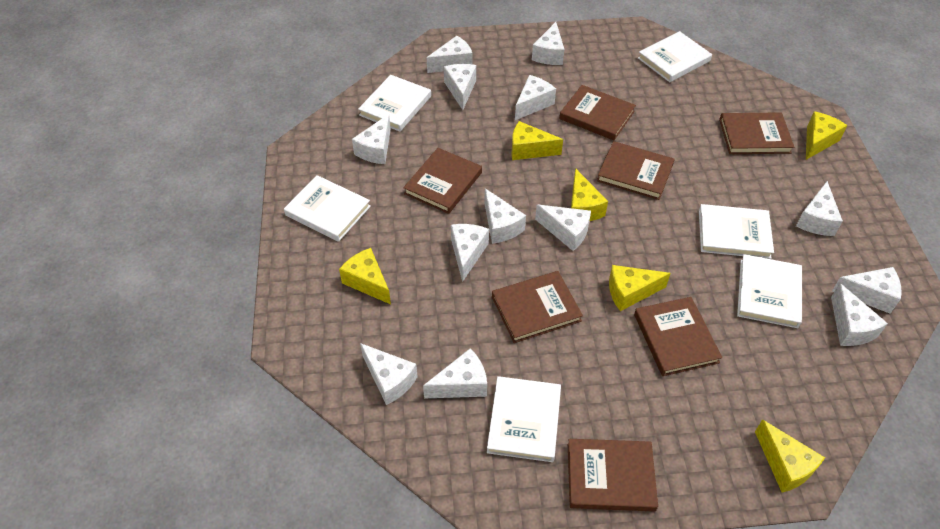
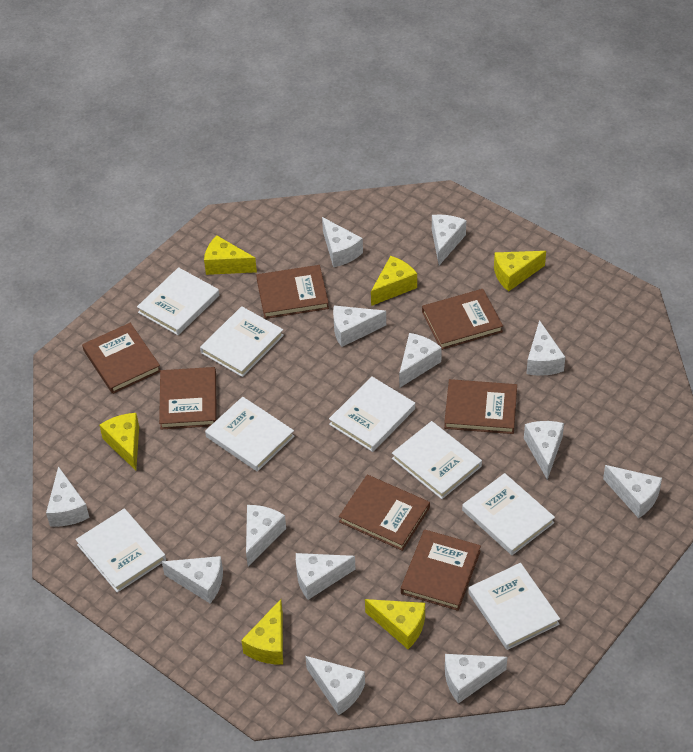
white book: 6 -> 8

